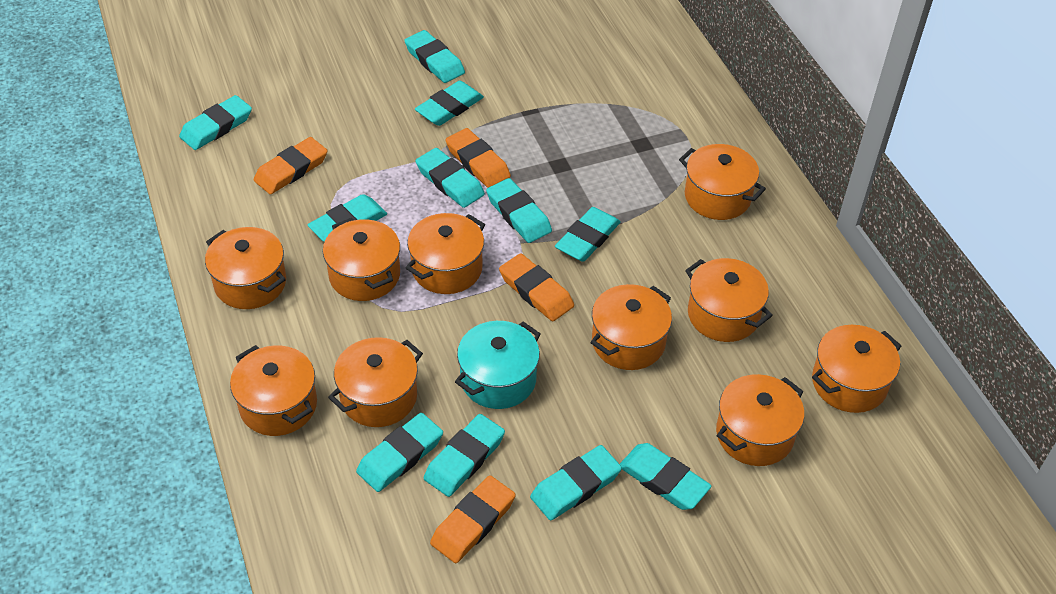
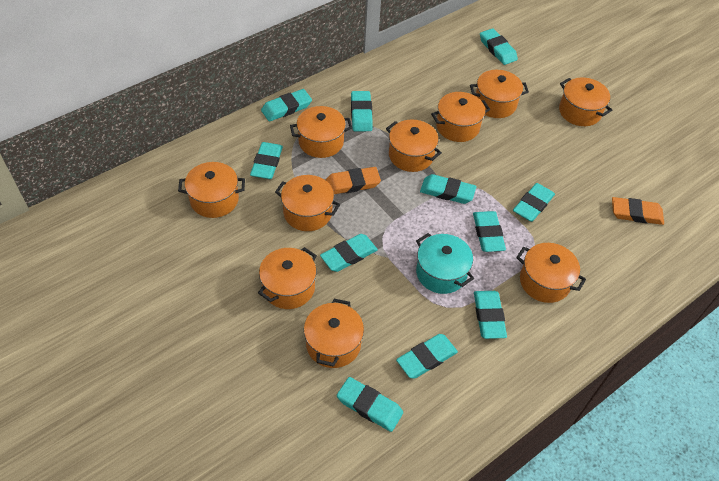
orange eraser: 4 -> 2

